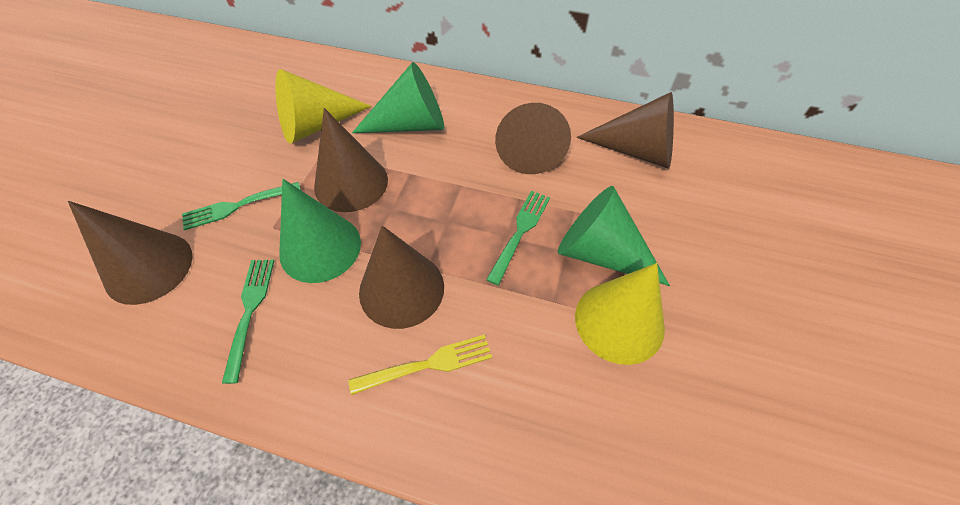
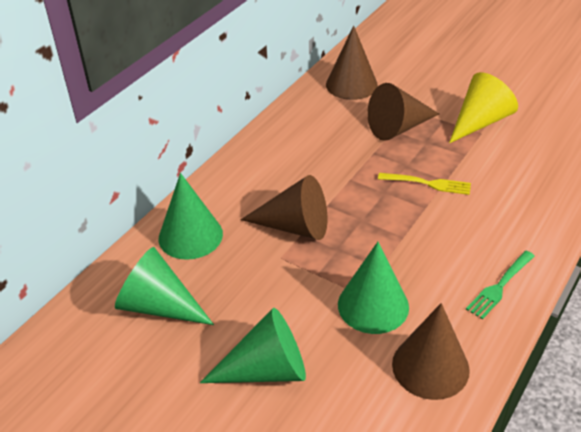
brown cone: 5 -> 4
green cone: 3 -> 4
green fork: 3 -> 1
yellow cone: 2 -> 1

